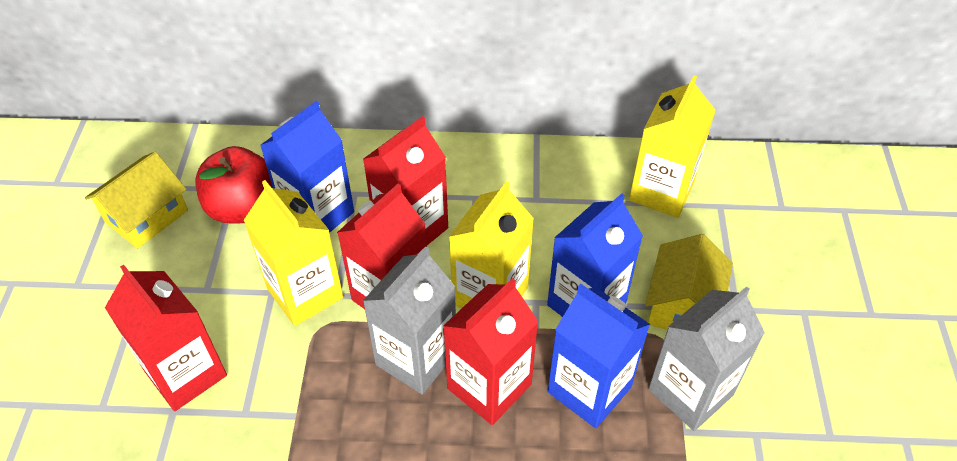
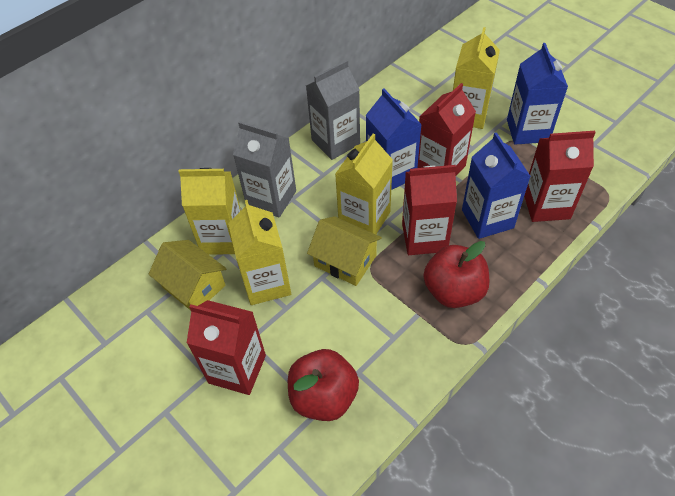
red apple: 1 -> 2
yellow carton: 3 -> 4

